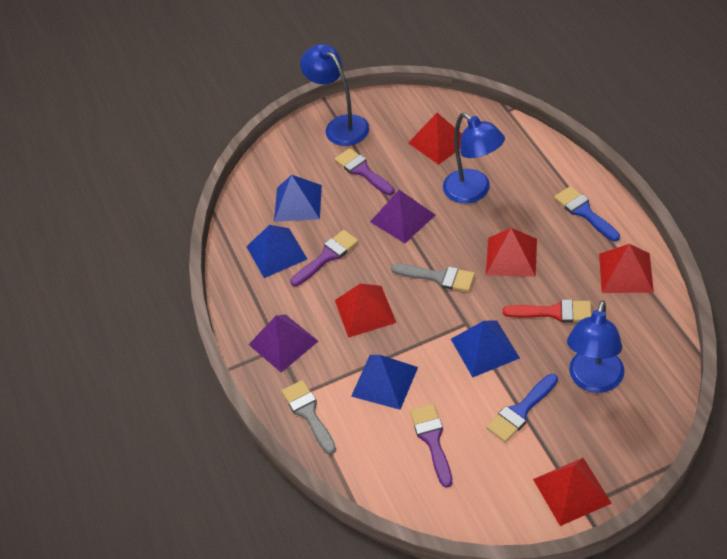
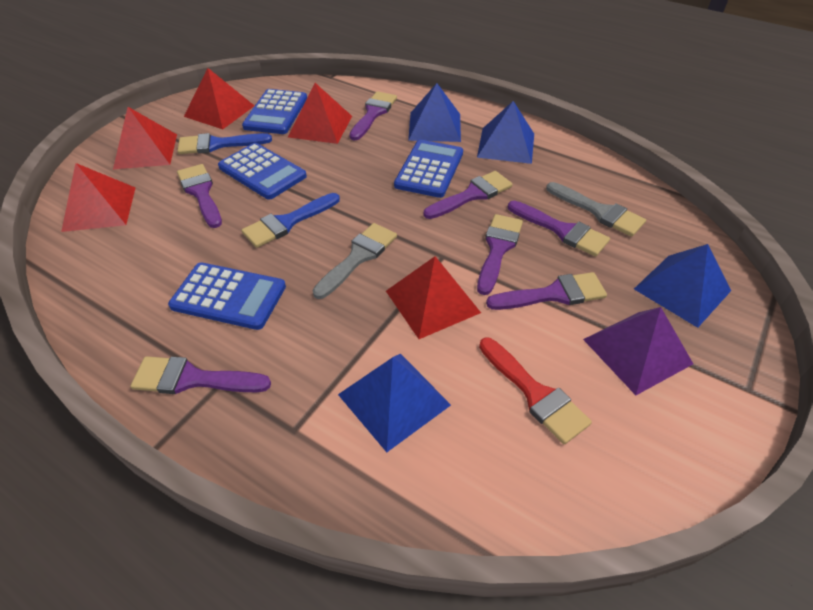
blue calculator: 0 -> 4
blue lamp: 3 -> 0
purple brush: 3 -> 7
purple pyramid: 2 -> 1

